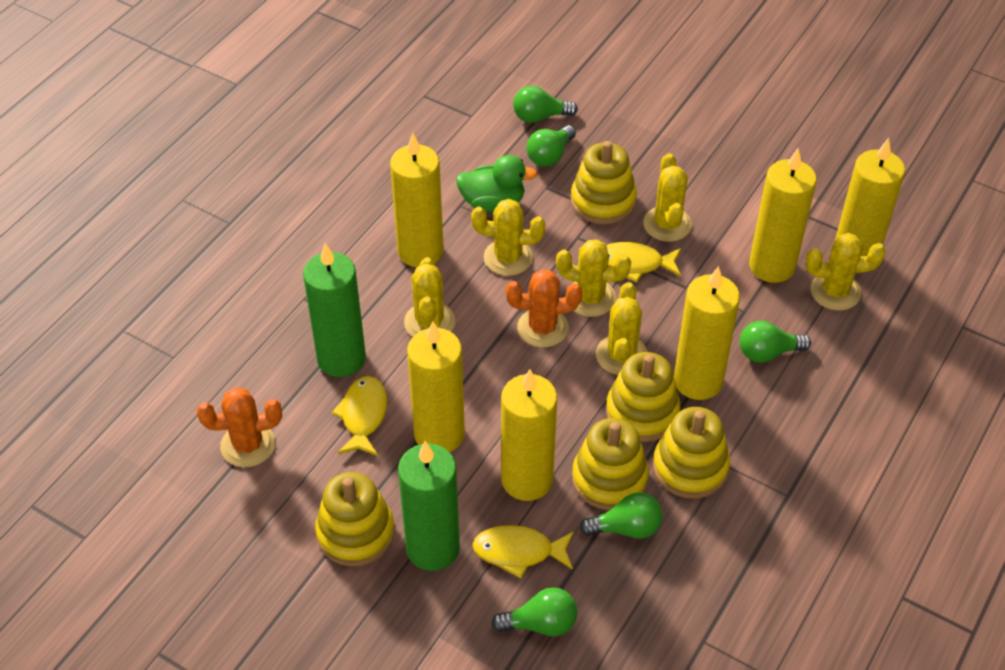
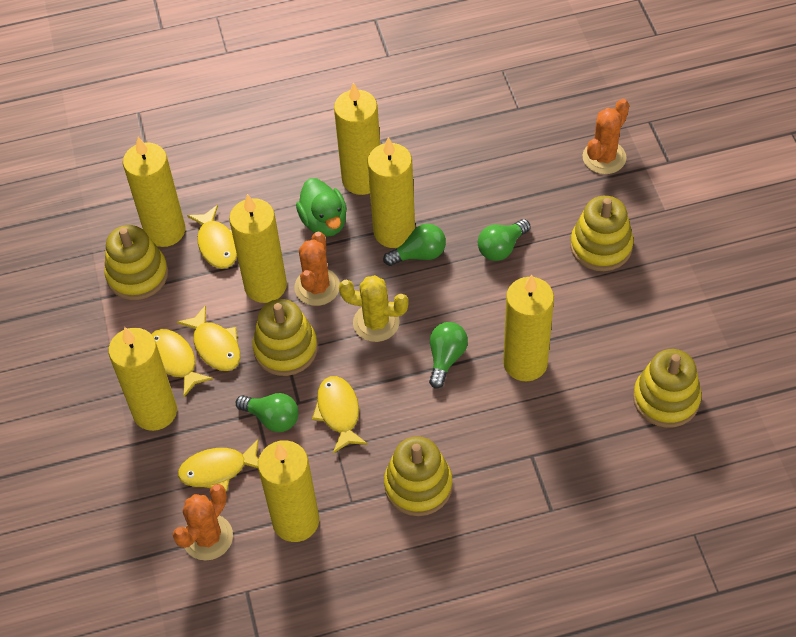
green candle: 2 -> 0
green light bulb: 5 -> 4
orange cactus: 2 -> 3
yellow cactus: 6 -> 1
yellow candle: 6 -> 7
yellow fish: 3 -> 5

